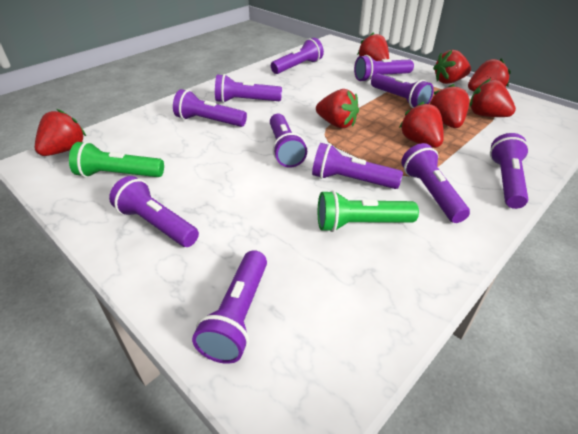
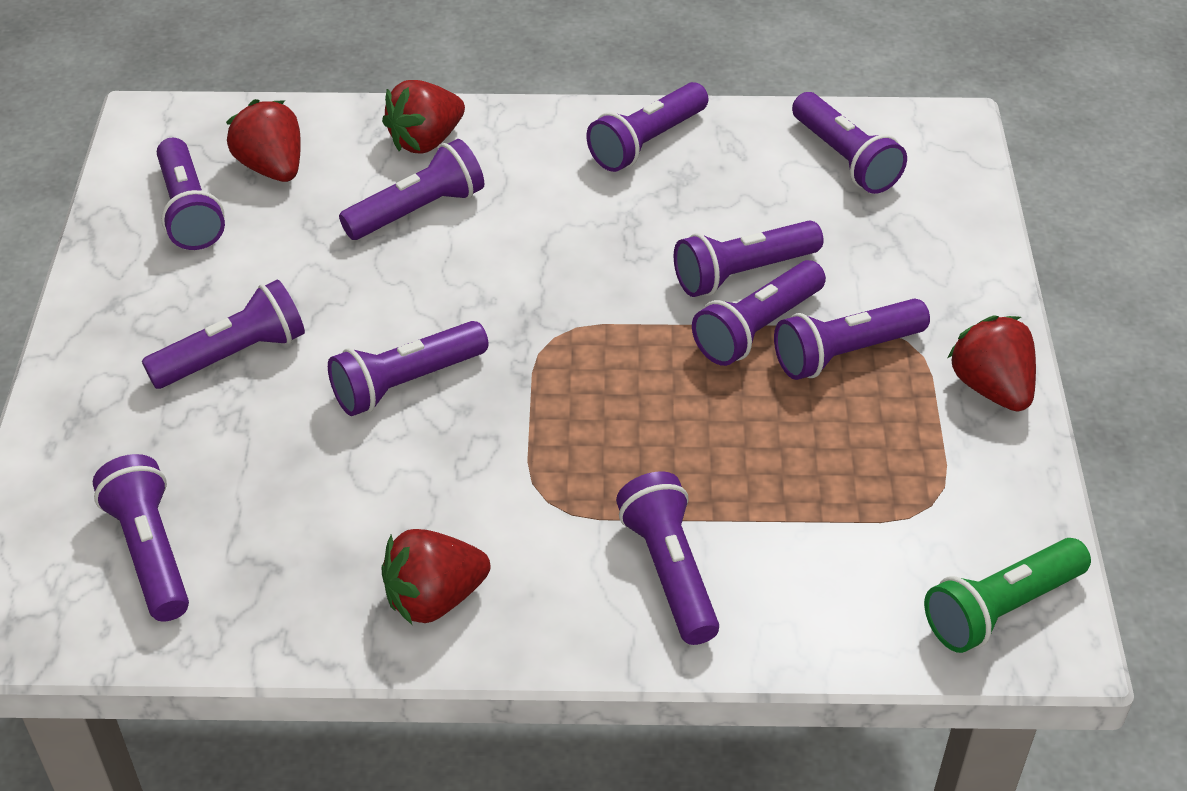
green flashlight: 2 -> 1
red strawberry: 8 -> 4

